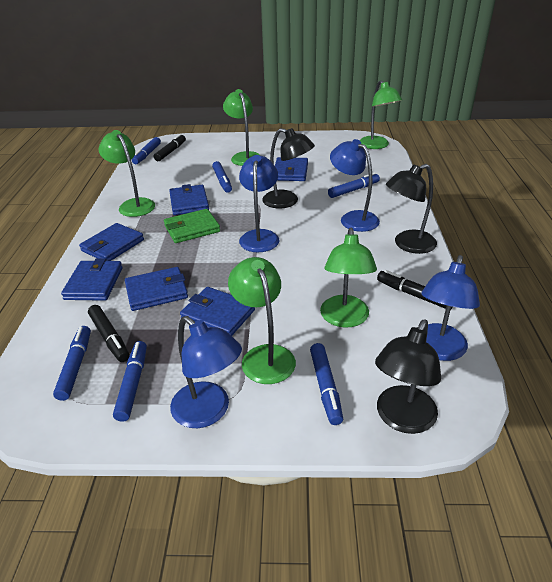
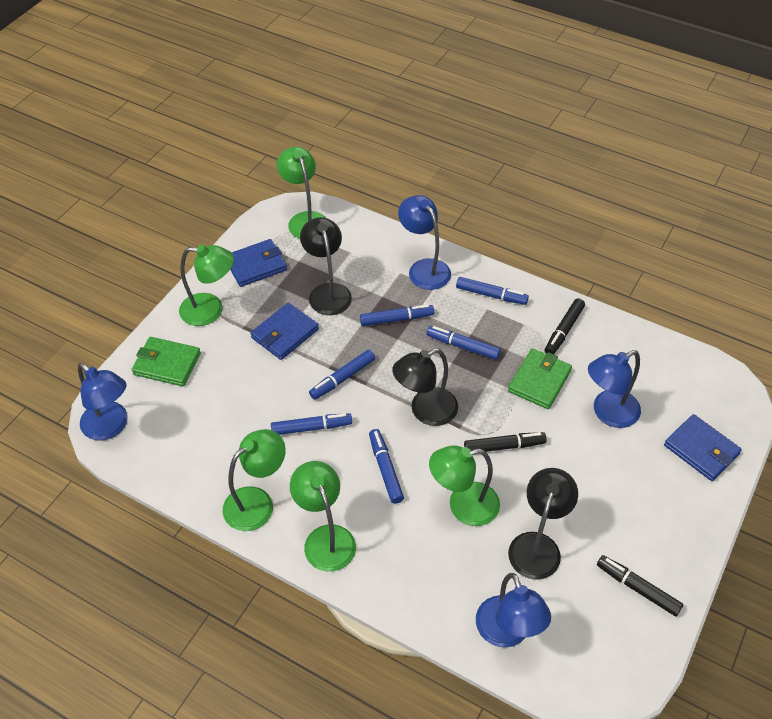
blue wallet: 6 -> 3
green wallet: 1 -> 2

